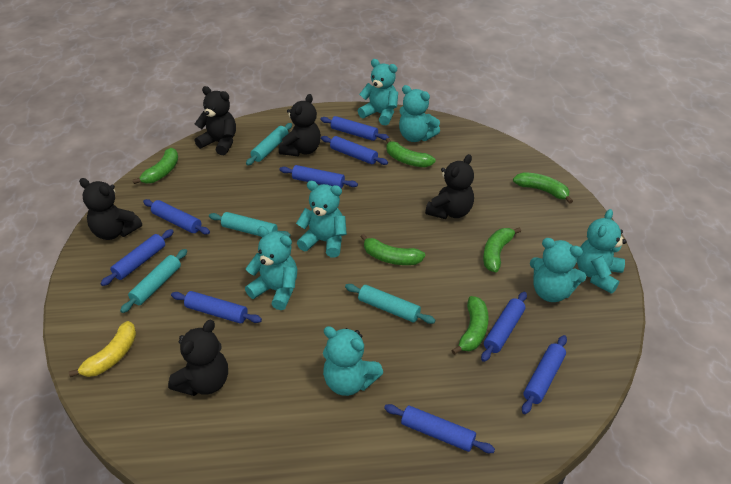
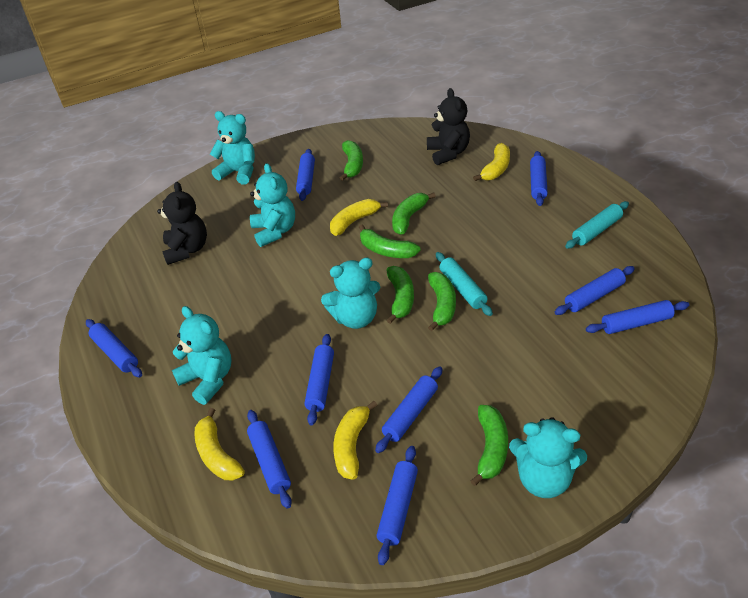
black teddy bear: 5 -> 2
turquoise rolling pin: 4 -> 2
turquoise teddy bear: 7 -> 5
yellow banana: 1 -> 4

